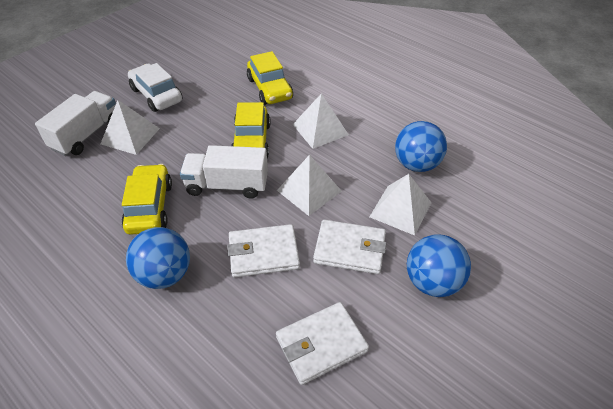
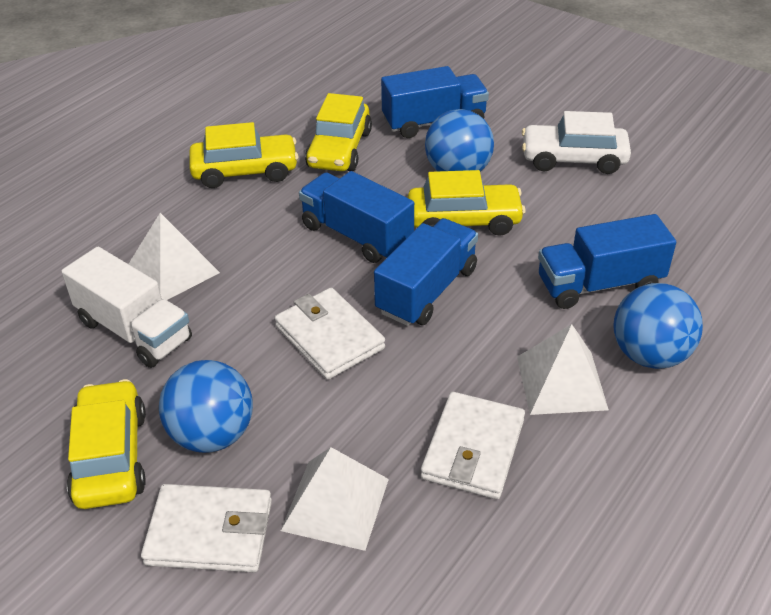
blue truck: 0 -> 4
white pyramid: 4 -> 3
white truck: 2 -> 1
yellow car: 3 -> 4

